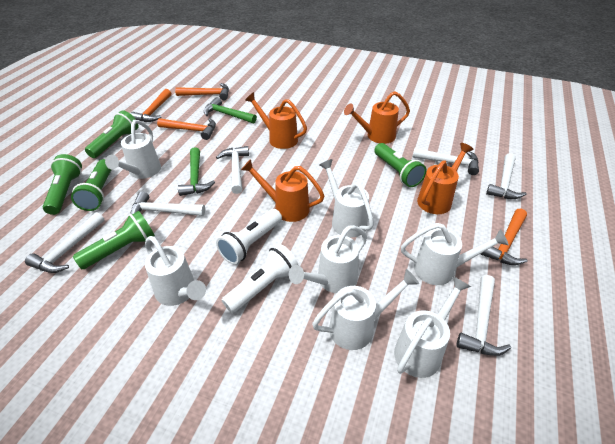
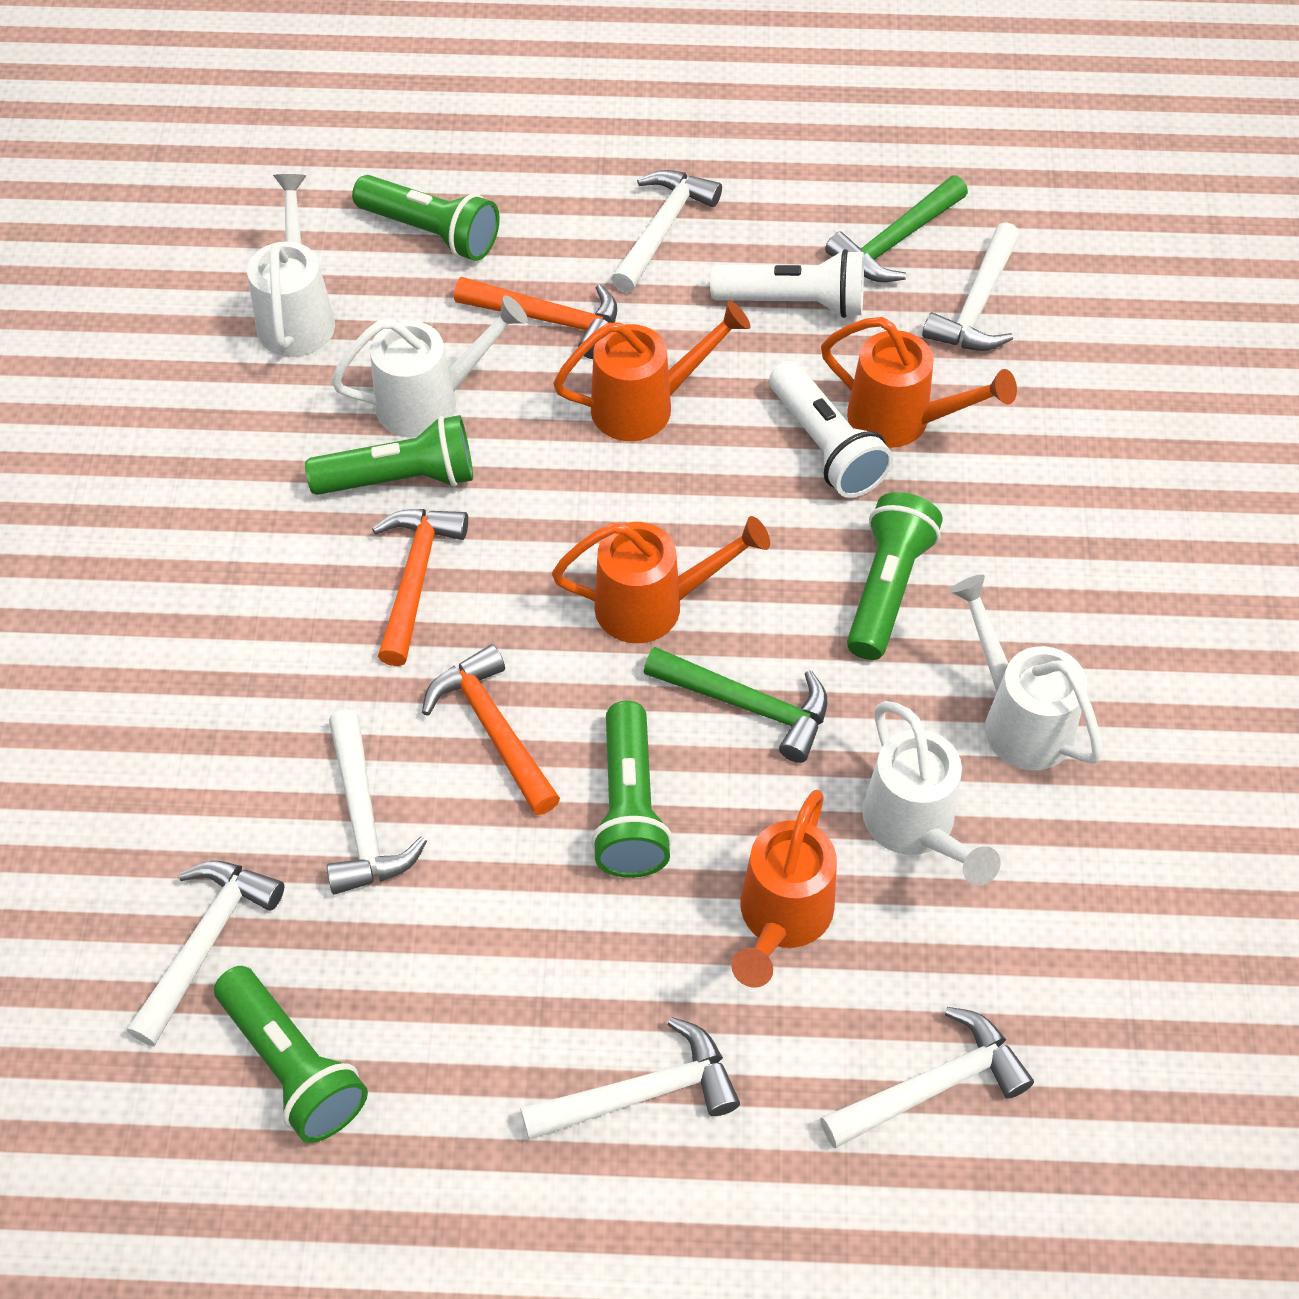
orange hammer: 4 -> 3
white watering can: 7 -> 4

